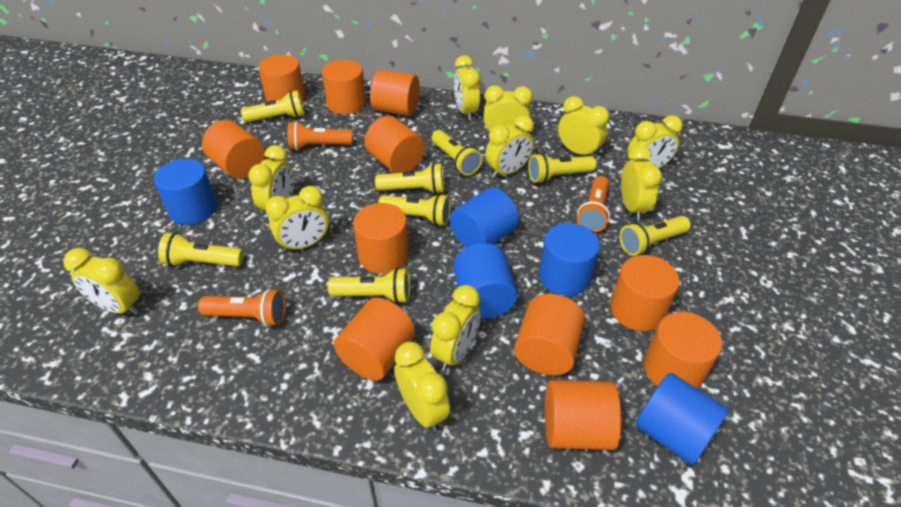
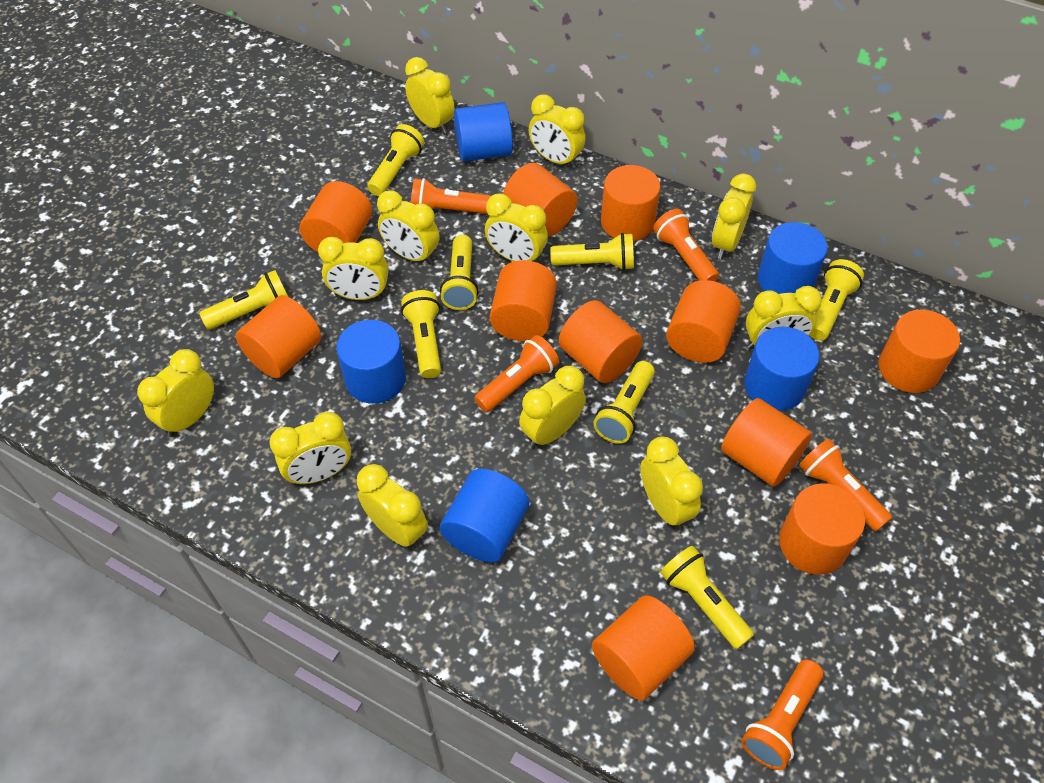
orange flashlight: 3 -> 5
yellow clock: 11 -> 12

